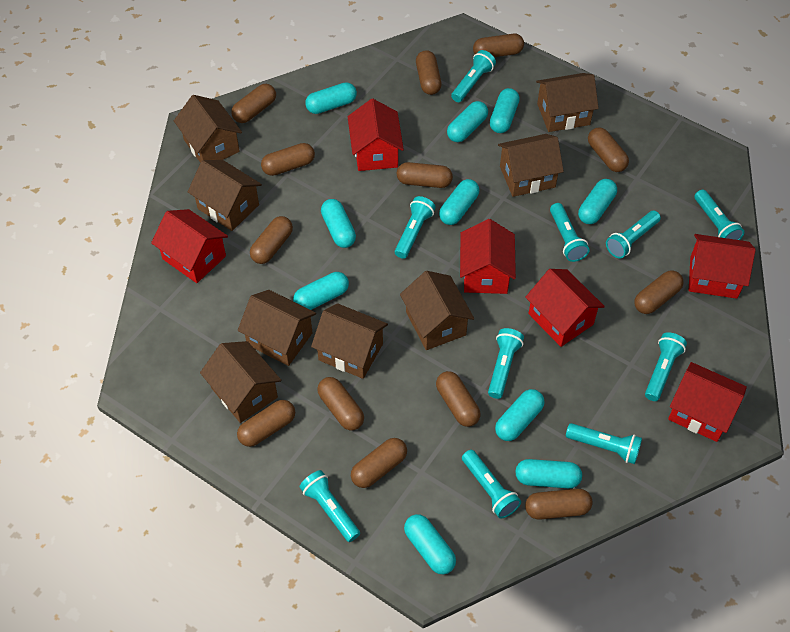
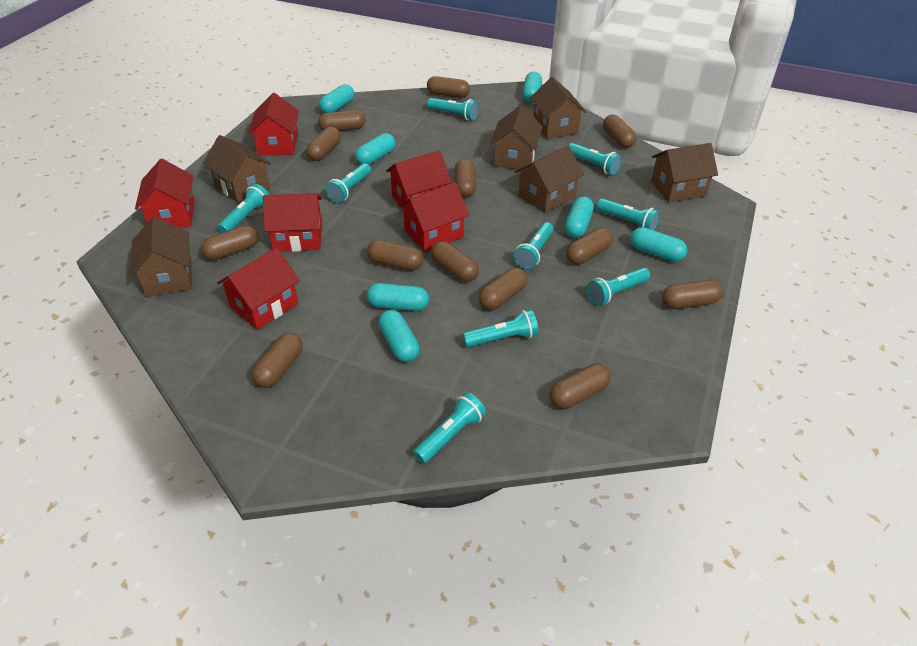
brown house: 8 -> 6
turquoise capsule: 10 -> 7
turquoise flashlight: 10 -> 9

